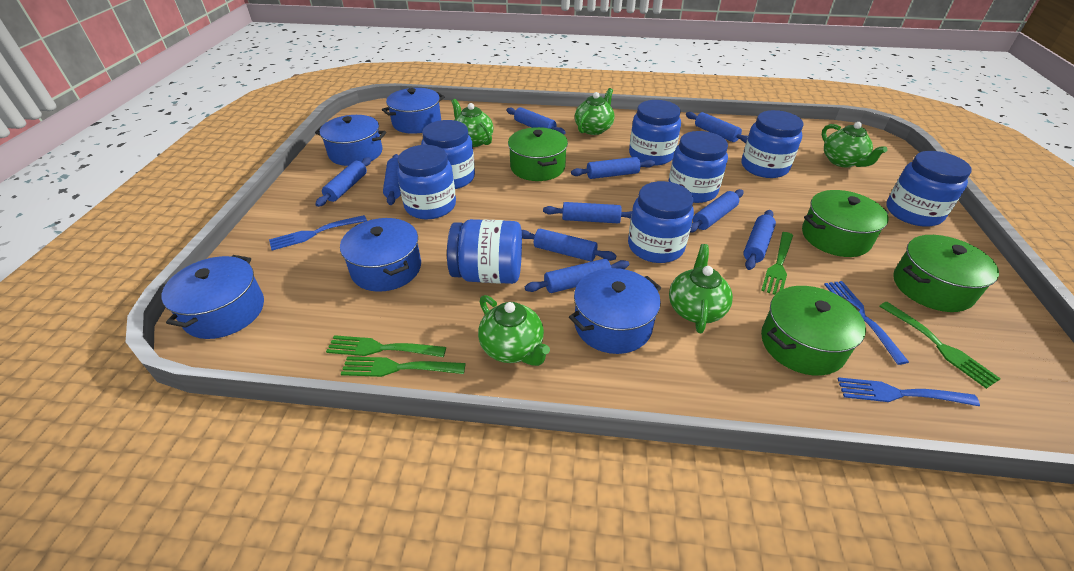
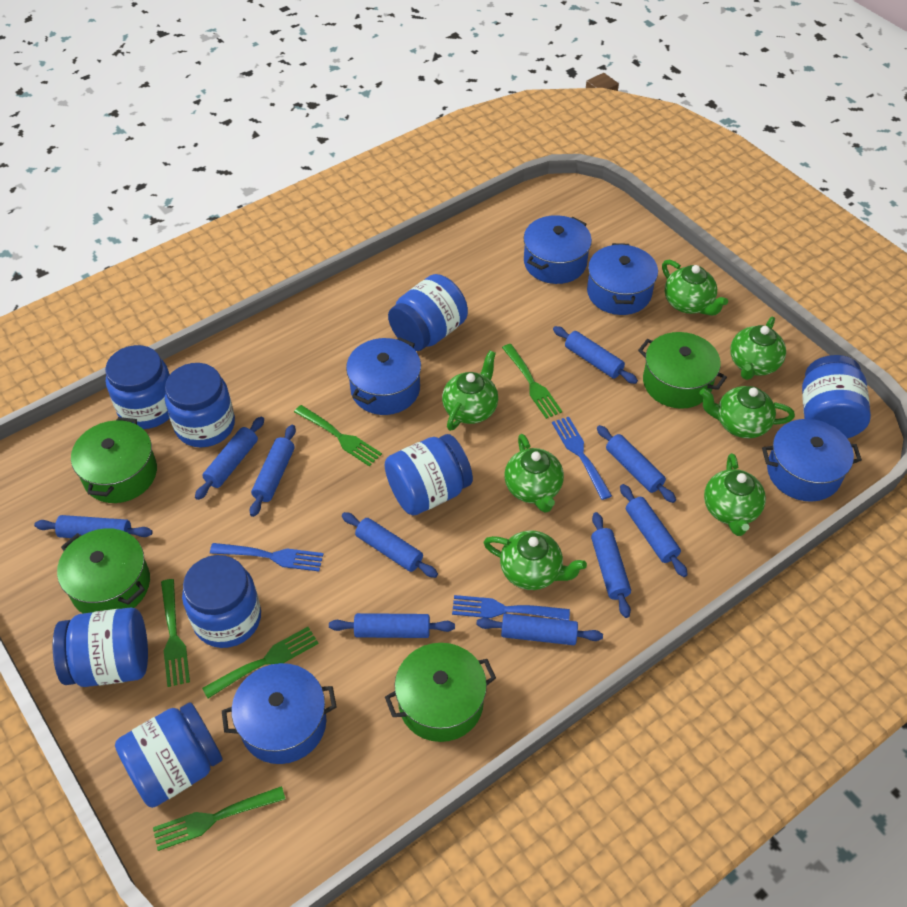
green fork: 4 -> 5
green teapot: 5 -> 7

